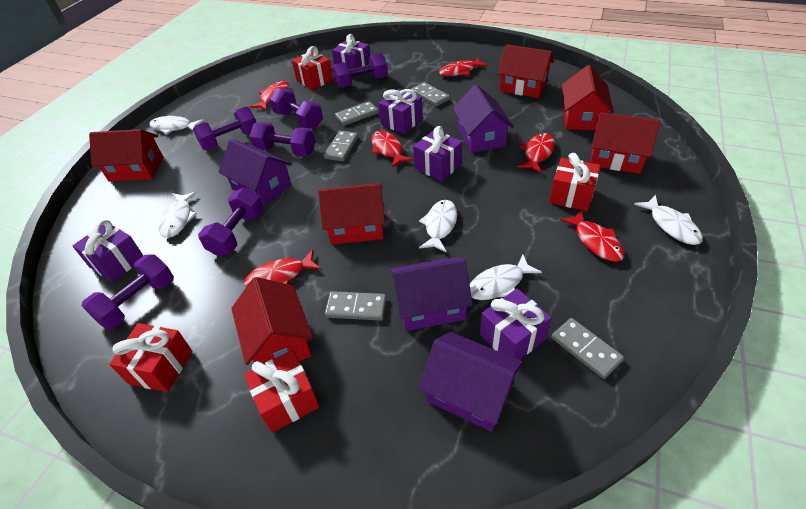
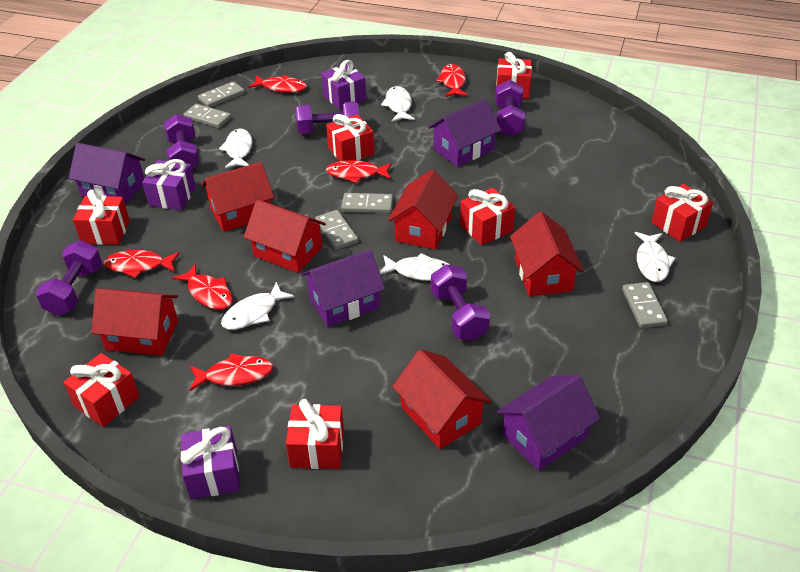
purple dumbbell: 6 -> 5
purple gift: 5 -> 3
red gift: 4 -> 7

